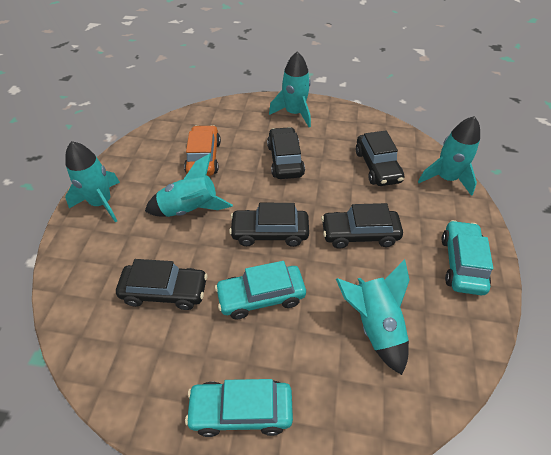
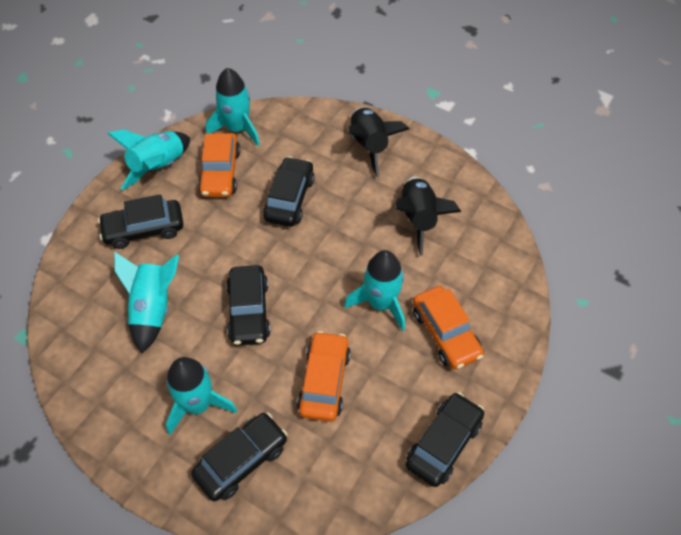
black rocket: 0 -> 2
orange car: 1 -> 3
turquoise car: 3 -> 0

